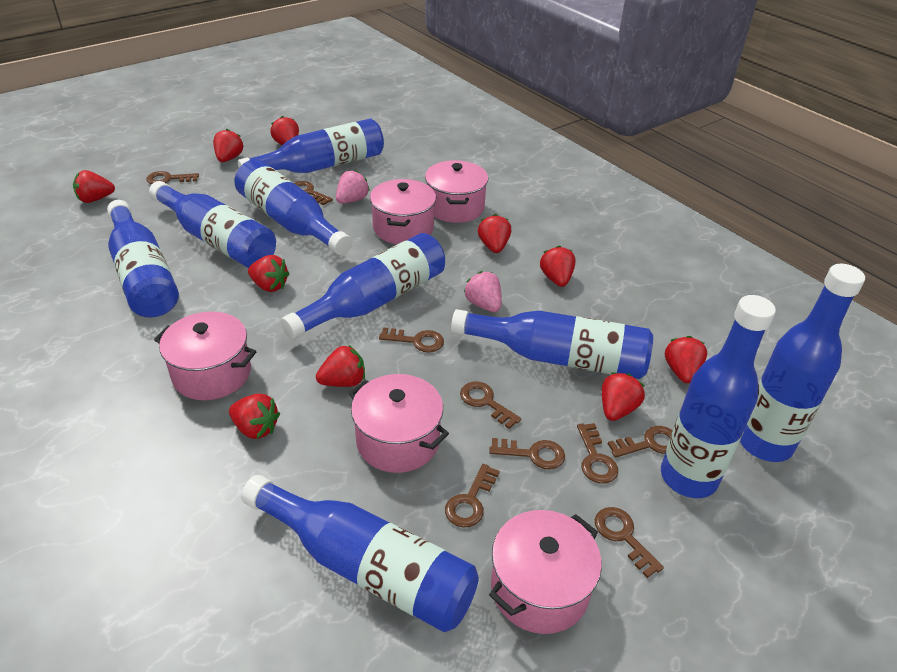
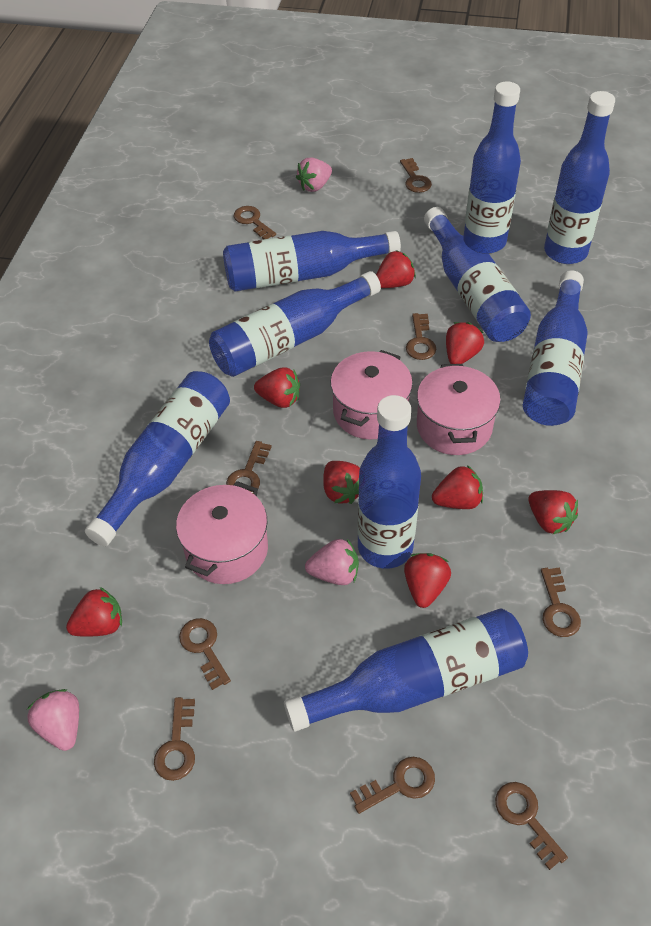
pink pot: 5 -> 3
pink strawberry: 2 -> 3
red strawberry: 10 -> 8

